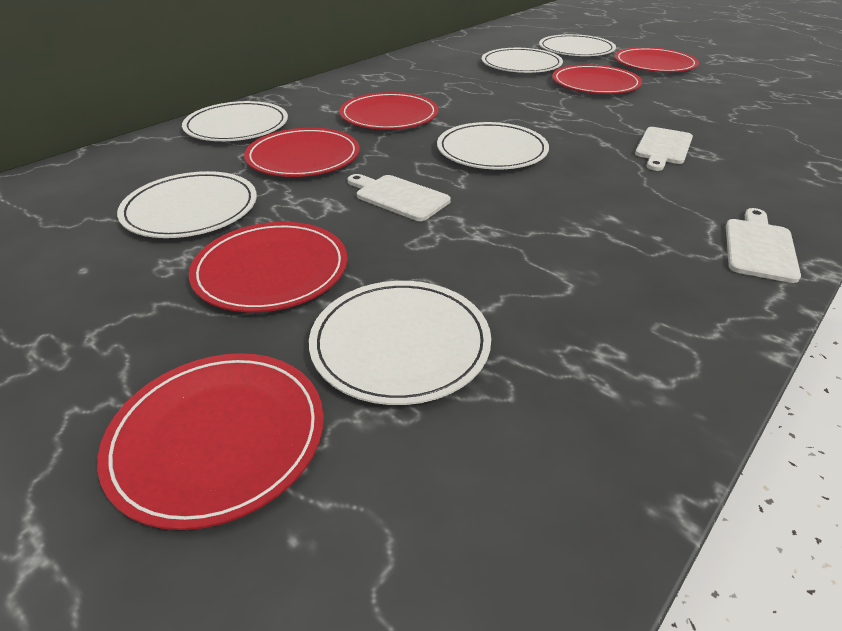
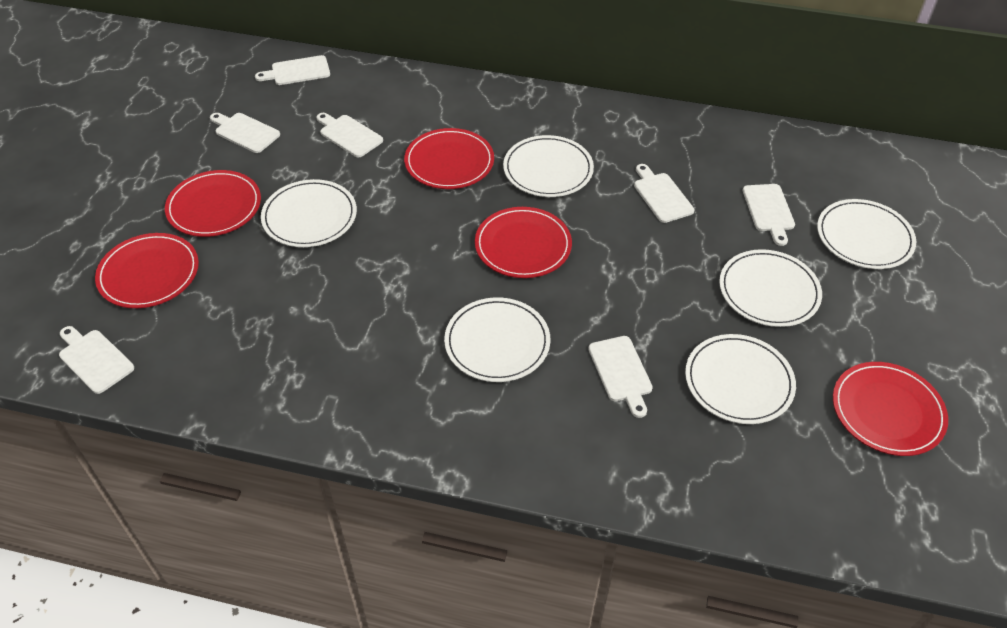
red plate: 6 -> 5
white cutting board: 3 -> 7

